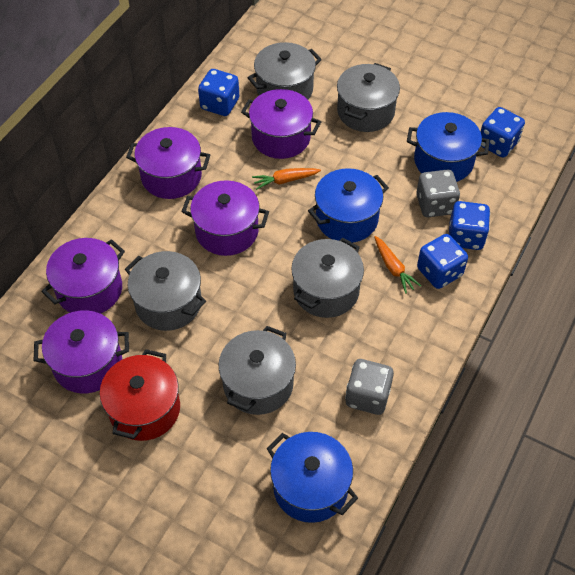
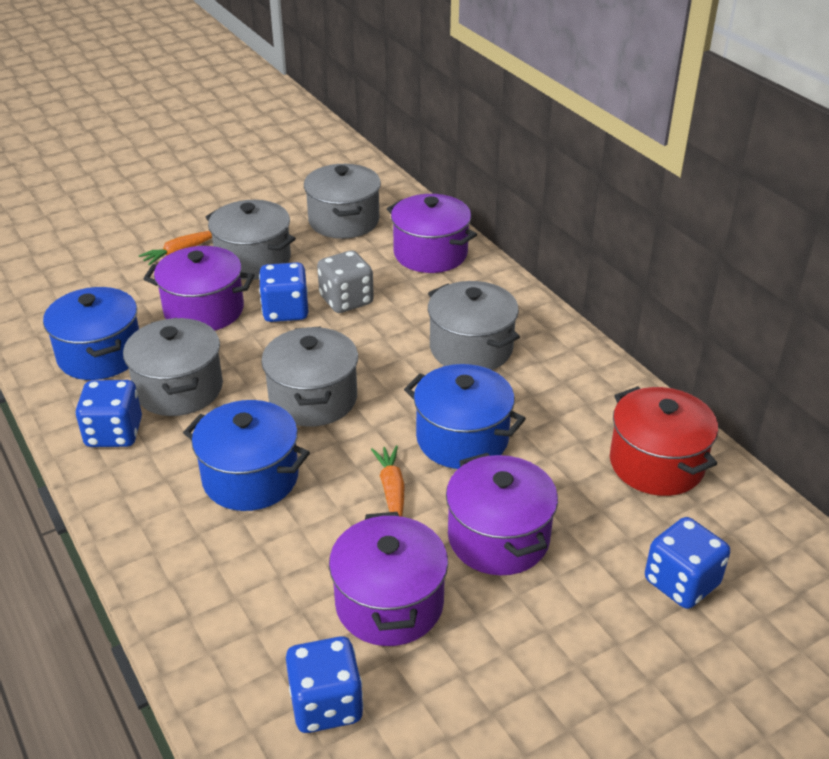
grey dice: 2 -> 1
purple pot: 5 -> 4

